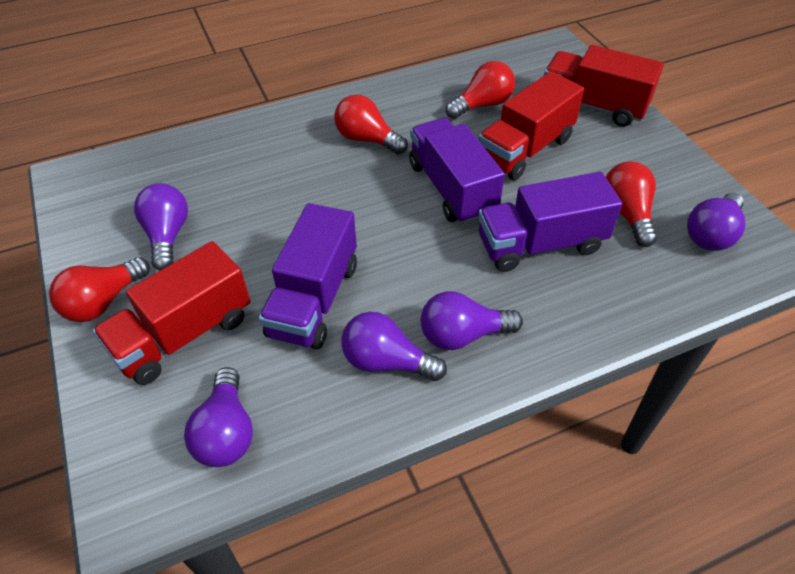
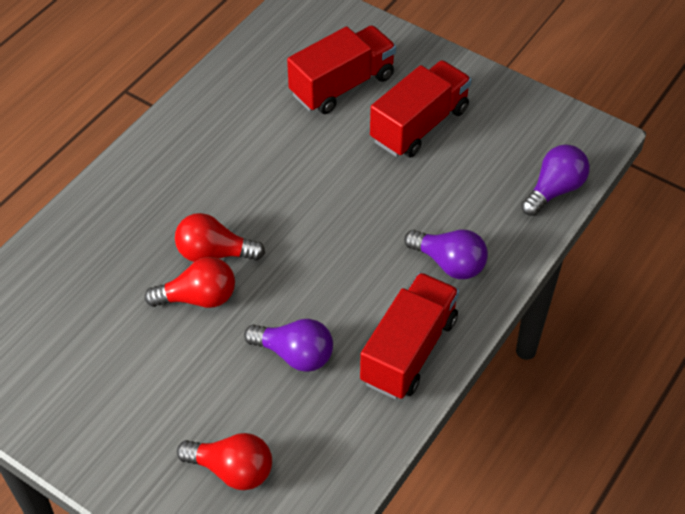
purple light bulb: 5 -> 3
purple truck: 3 -> 0
red light bulb: 4 -> 3

